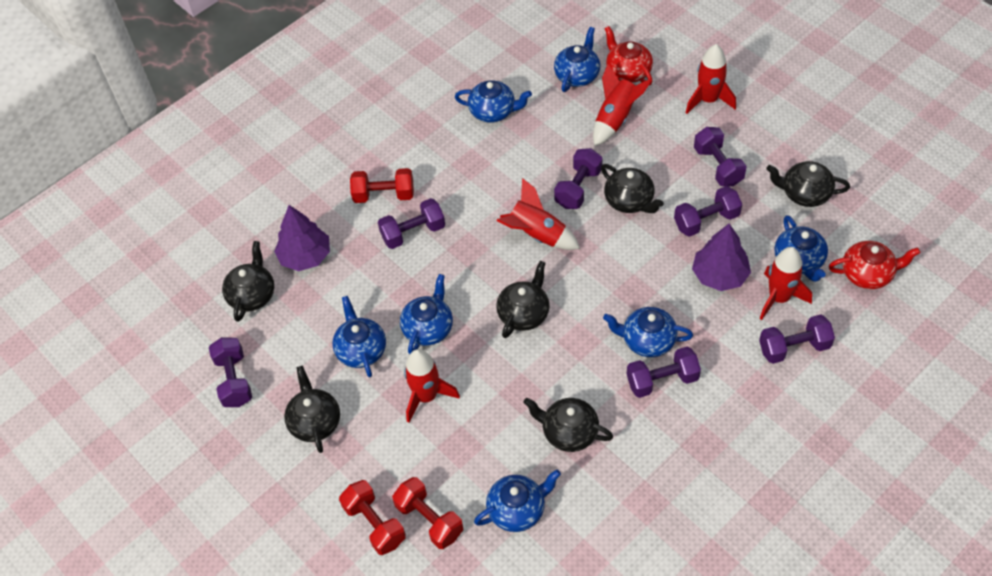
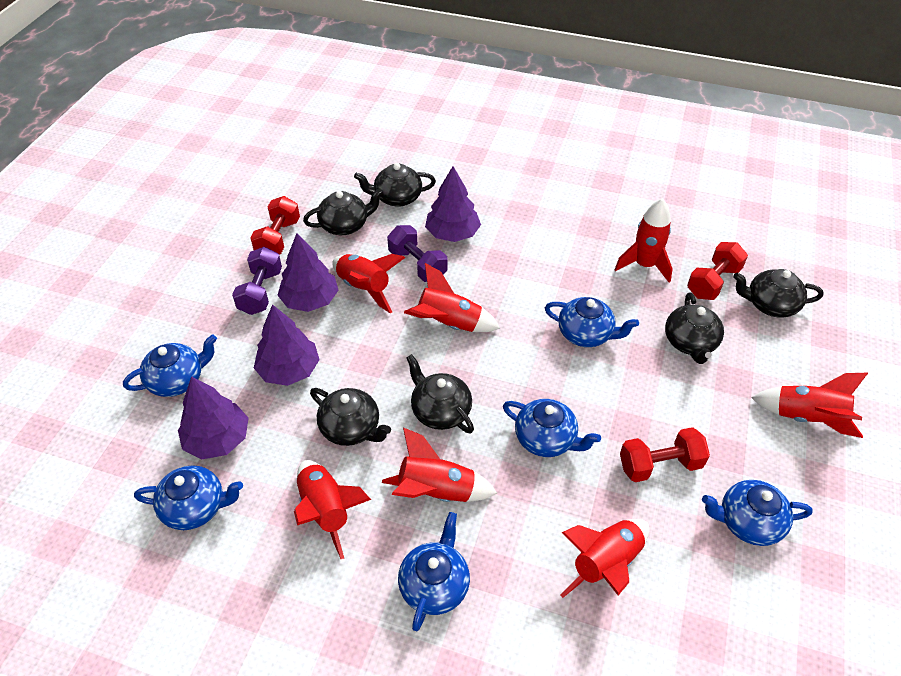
blue teapot: 7 -> 6
purple dumbbell: 7 -> 2
purple tree: 2 -> 4
red rocket: 5 -> 7
red teapot: 2 -> 0

